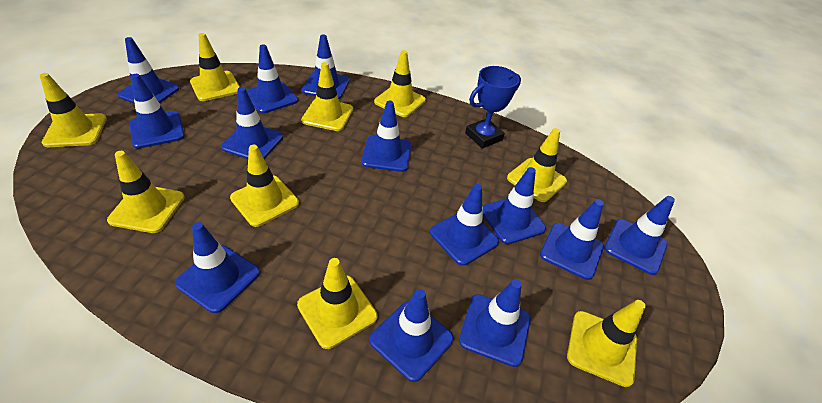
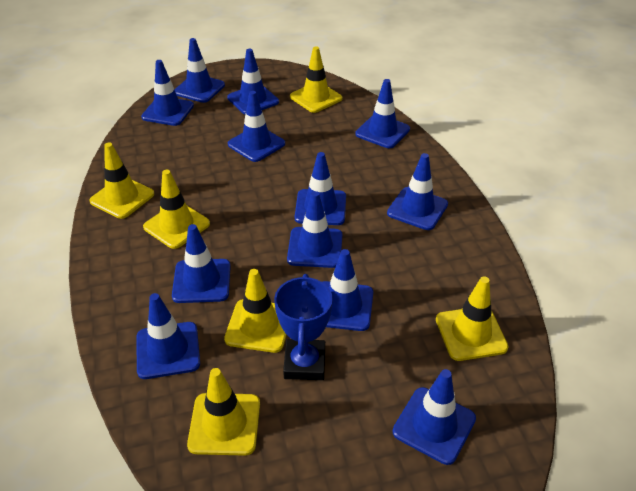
blue traffic cone: 13 -> 12
yellow traffic cone: 9 -> 6

